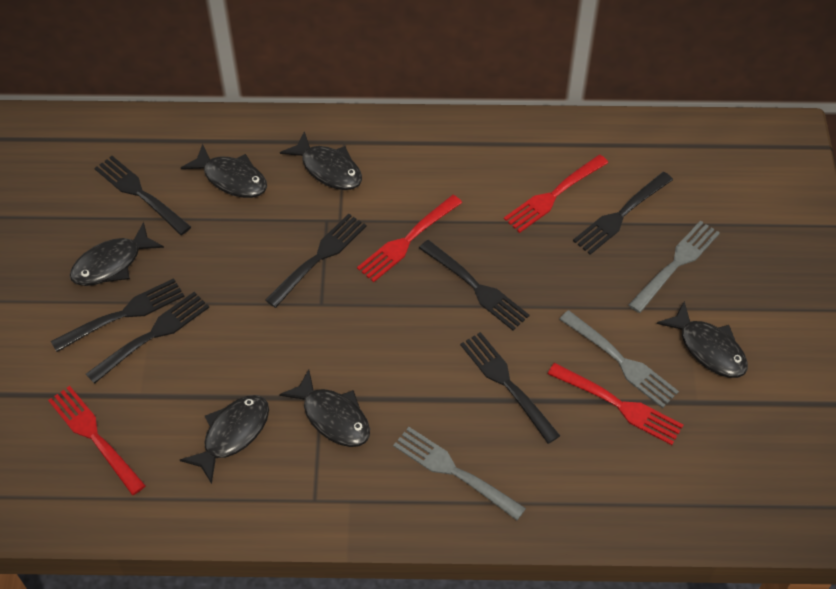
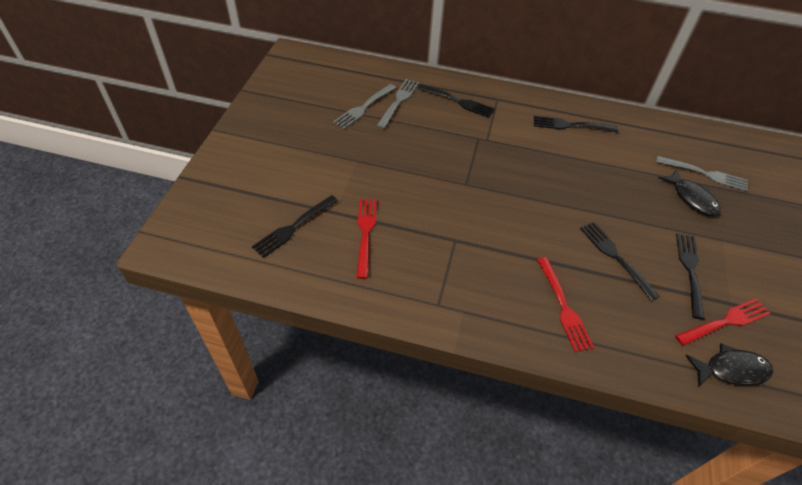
black fish: 6 -> 2
black fork: 7 -> 5
red fork: 4 -> 3

